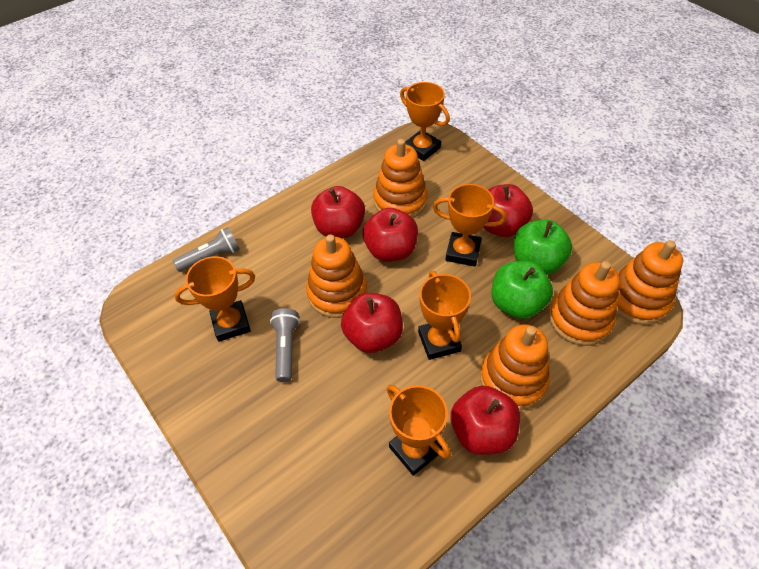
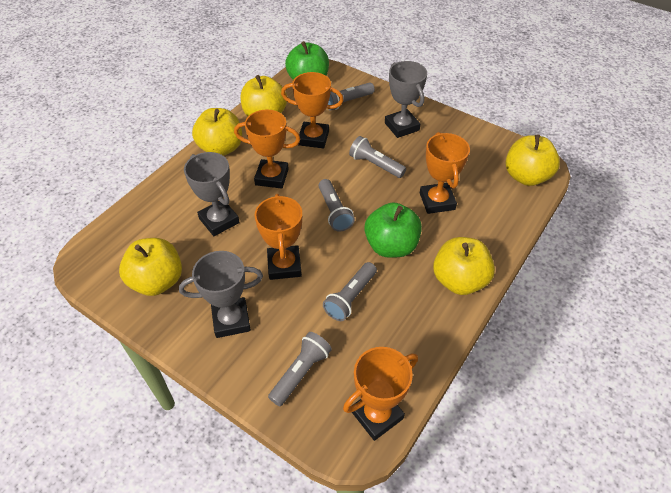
grey flashlight: 2 -> 5
grey trophy: 0 -> 3
orange stacking toy: 5 -> 0
red apple: 5 -> 0
yellow apple: 0 -> 5

